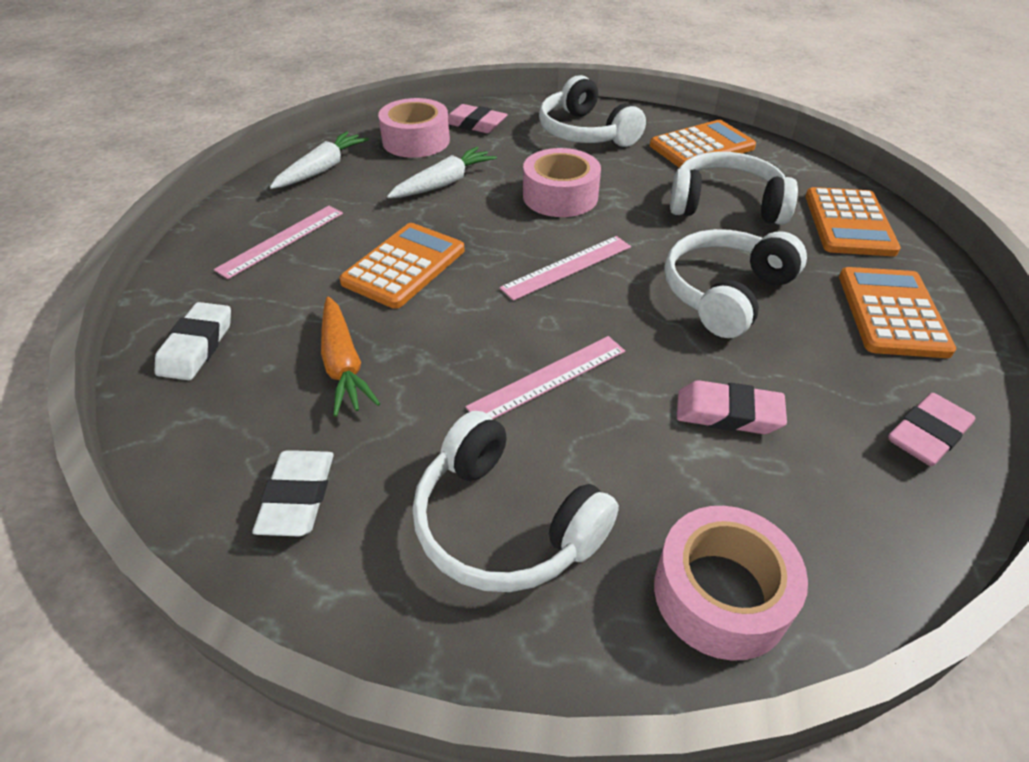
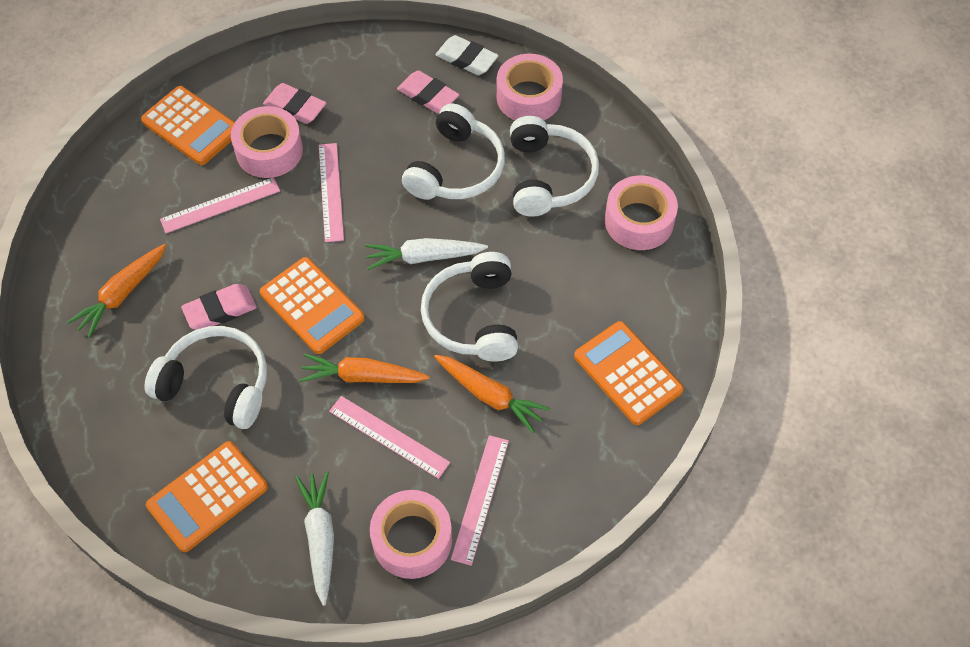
orange carrot: 1 -> 3
pink ruler: 3 -> 4
pink tape: 3 -> 4
white eraser: 2 -> 1

